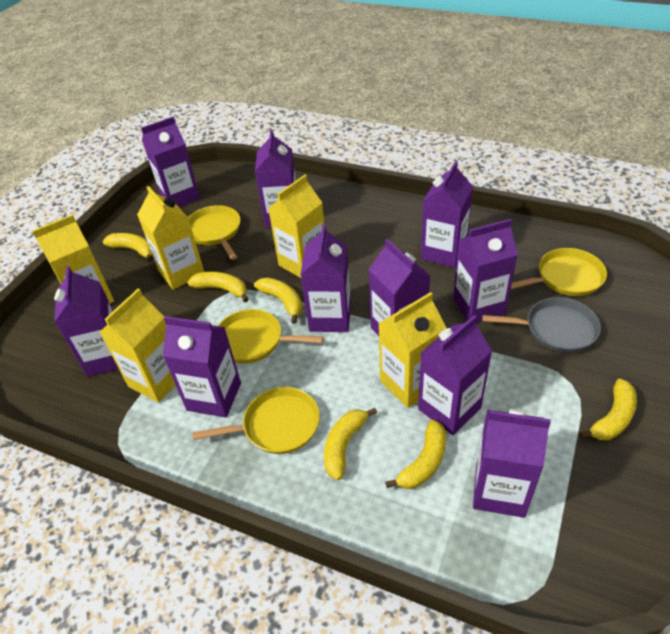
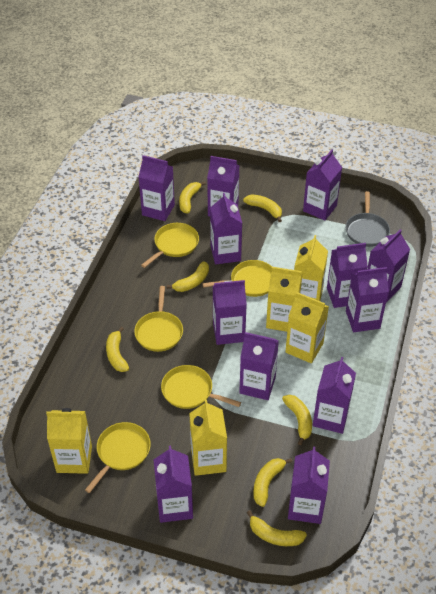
purple carton: 10 -> 12
yellow banana: 6 -> 7
yellow pan: 4 -> 5

